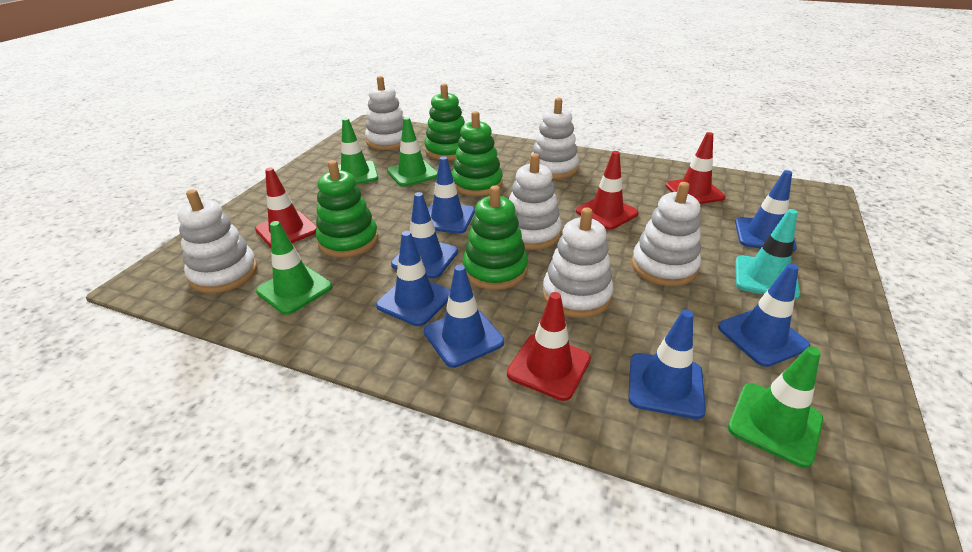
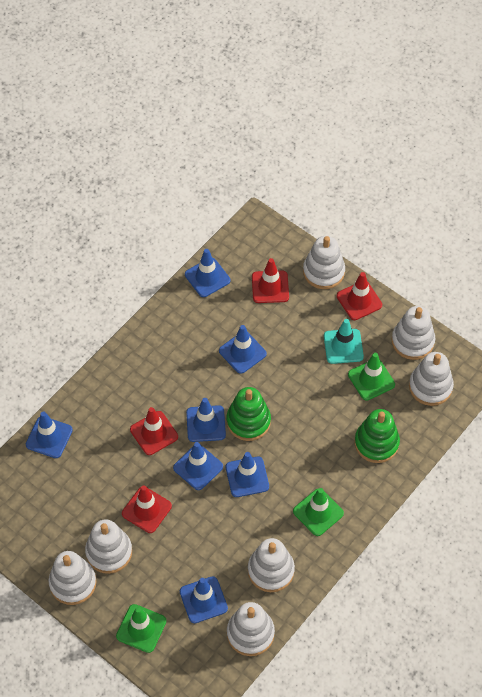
green stacking toy: 4 -> 2
green traffic cone: 4 -> 3
white stacking toy: 6 -> 7

